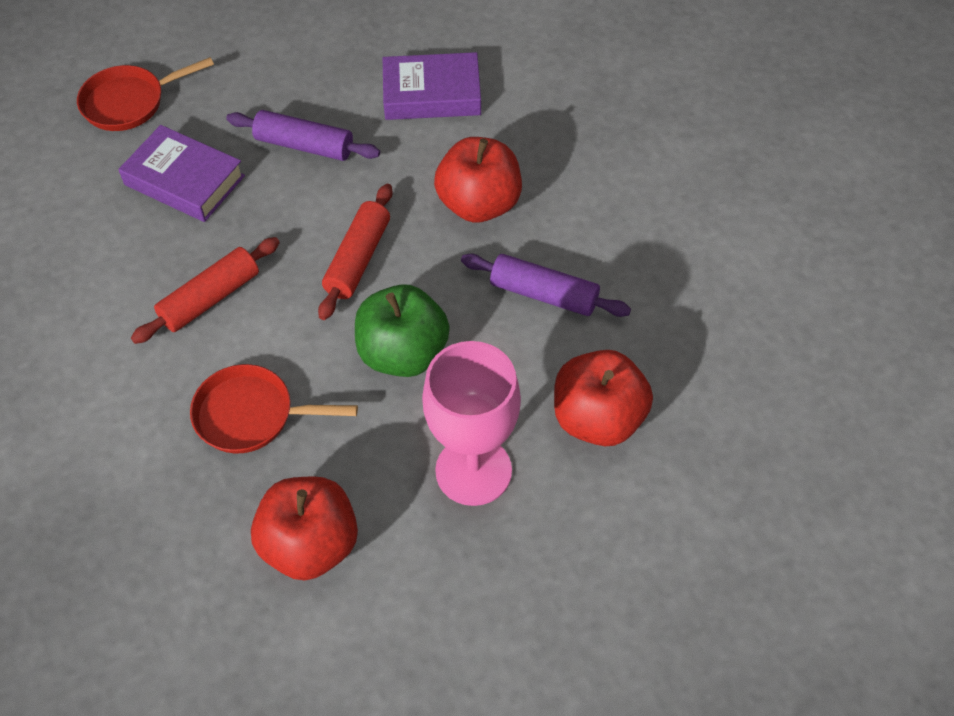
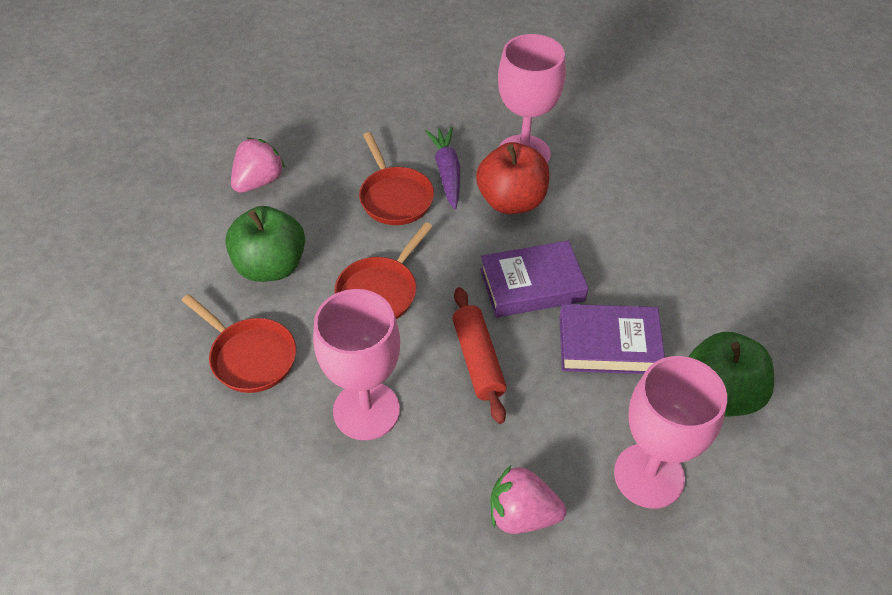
green apple: 1 -> 2
pink goblet: 1 -> 3
pink strawberry: 0 -> 2
purple carrot: 0 -> 1
purple rolling pin: 2 -> 0
red apple: 3 -> 1
red pan: 2 -> 3
red rolling pin: 2 -> 1

